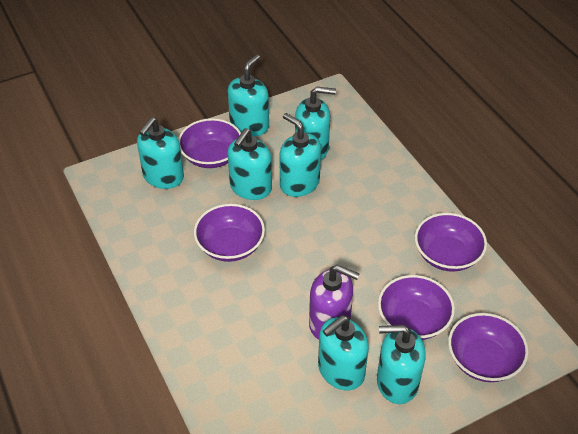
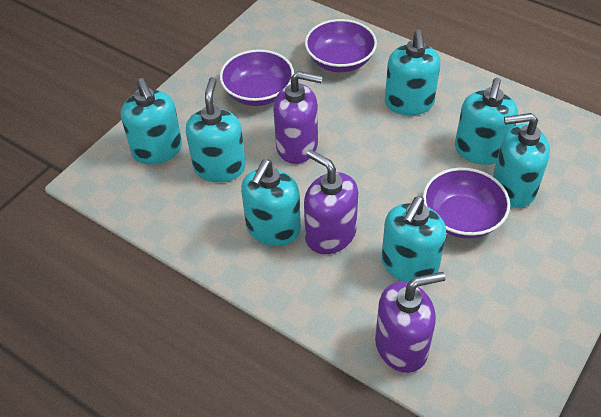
purple bowl: 5 -> 3
purple soap dispenser: 1 -> 3

